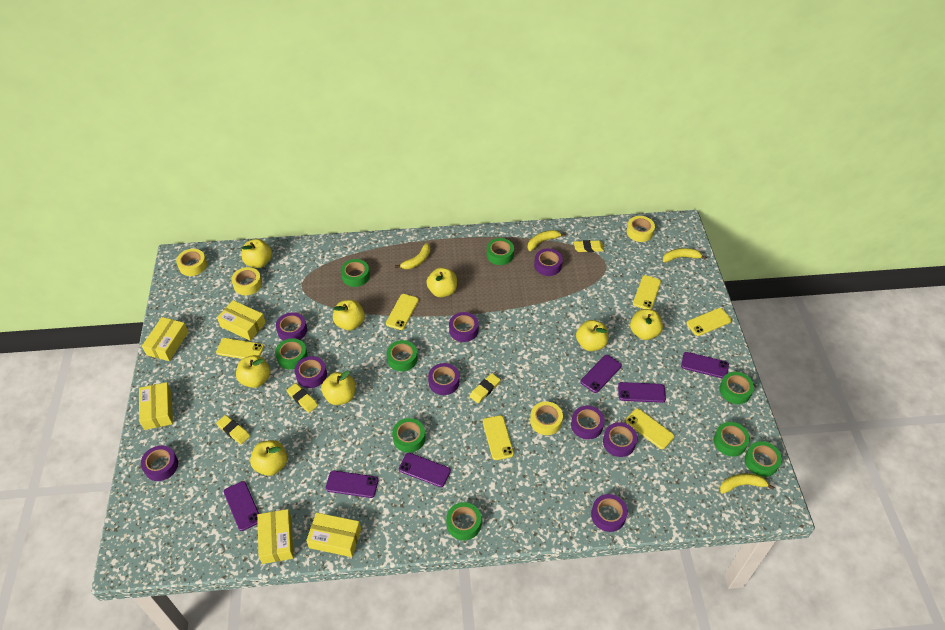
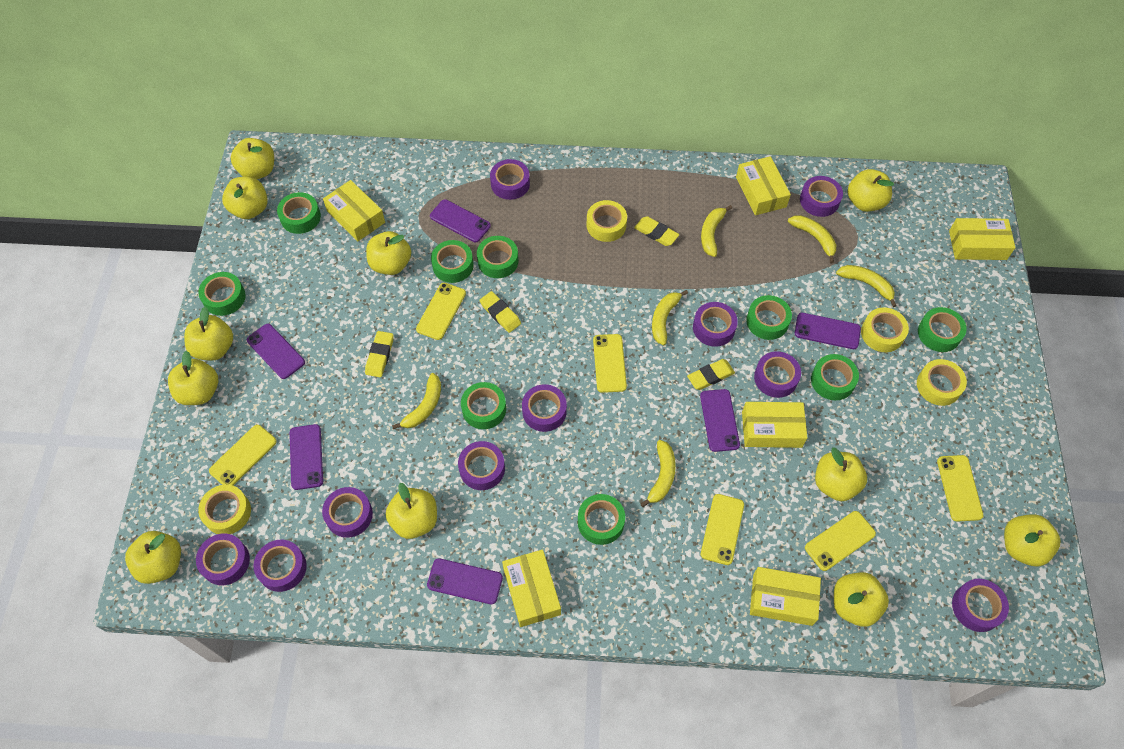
purple tape: 9 -> 10
yellow apple: 8 -> 11
yellow banana: 4 -> 6
yellow box: 5 -> 6

